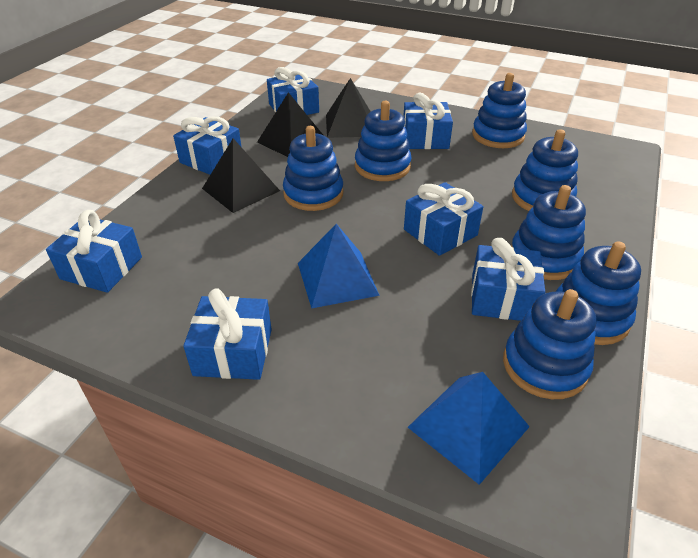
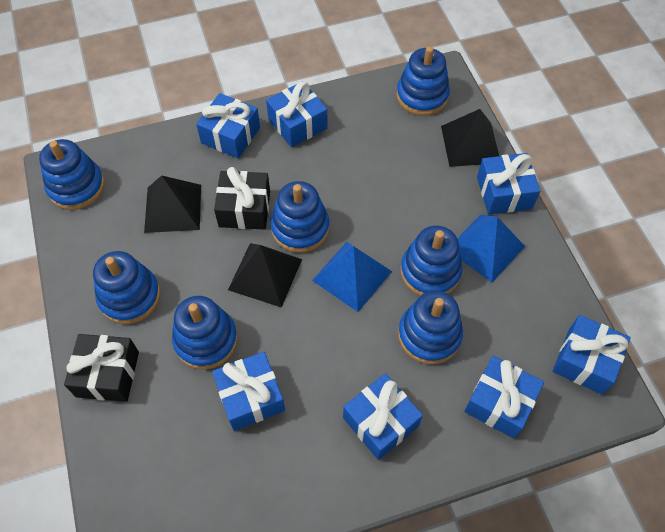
black gift: 0 -> 2

